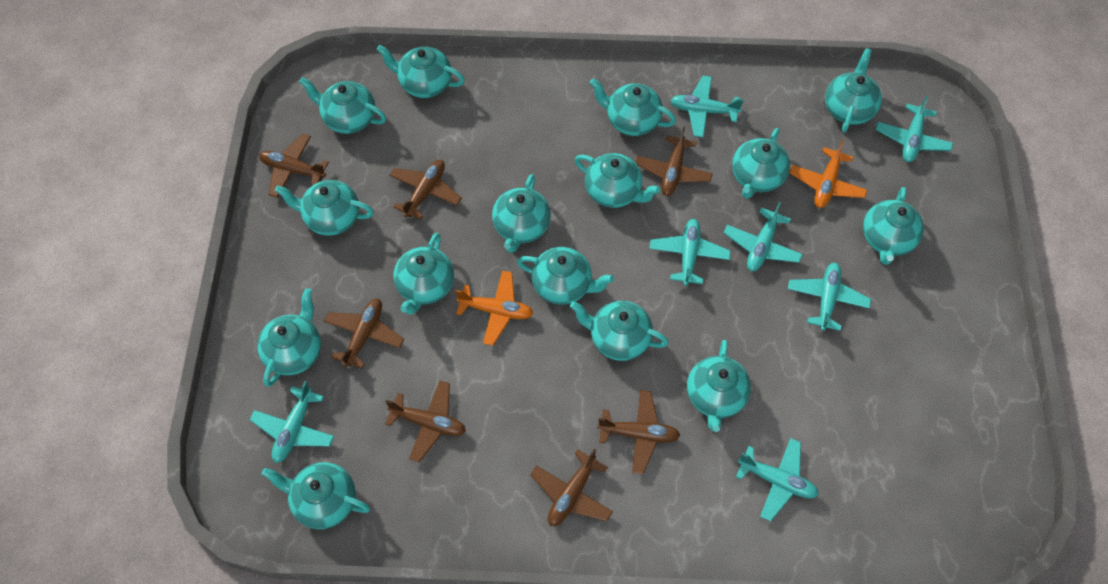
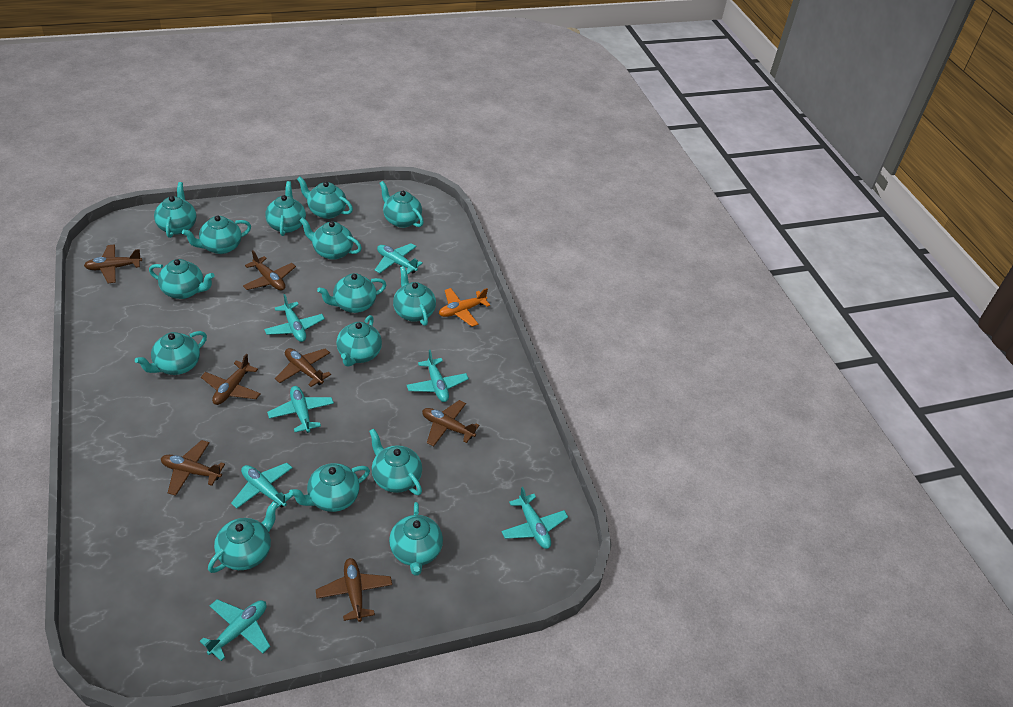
orange plane: 2 -> 1

